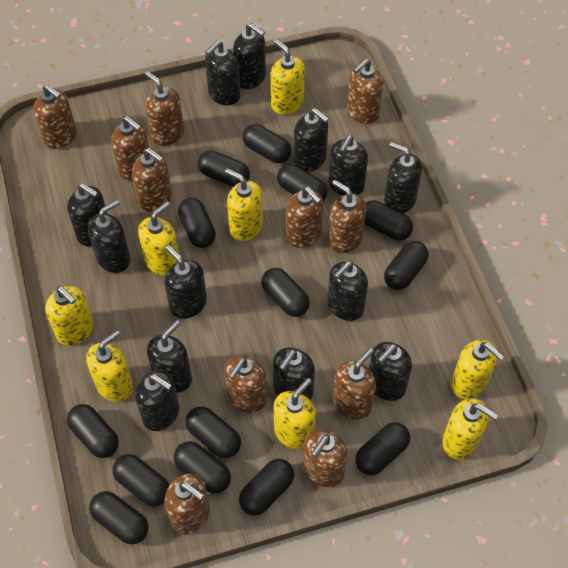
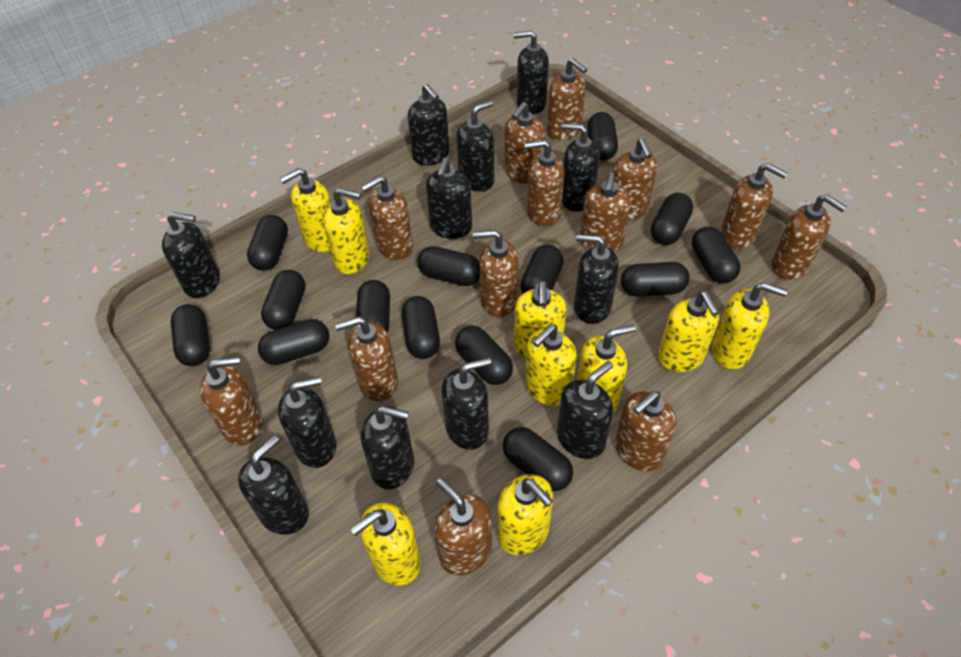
black soap dispenser: 13 -> 12
brown soap dispenser: 11 -> 13
yellow soap dispenser: 8 -> 9

